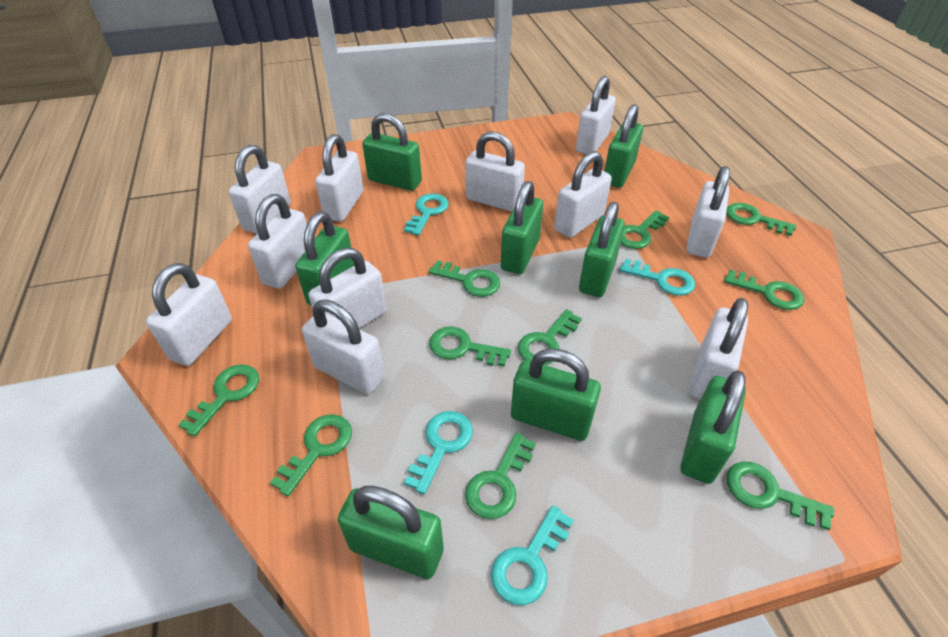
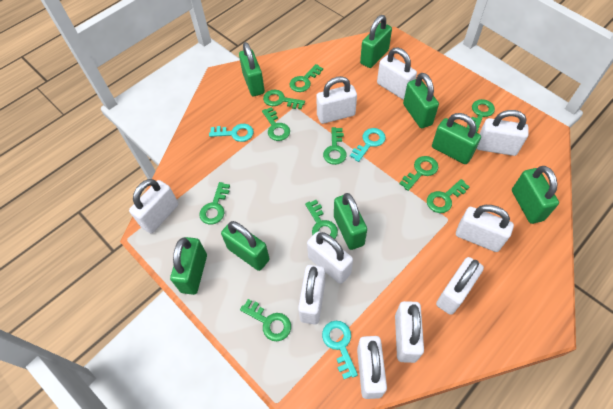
turquoise key: 4 -> 3
white padlock: 11 -> 10

